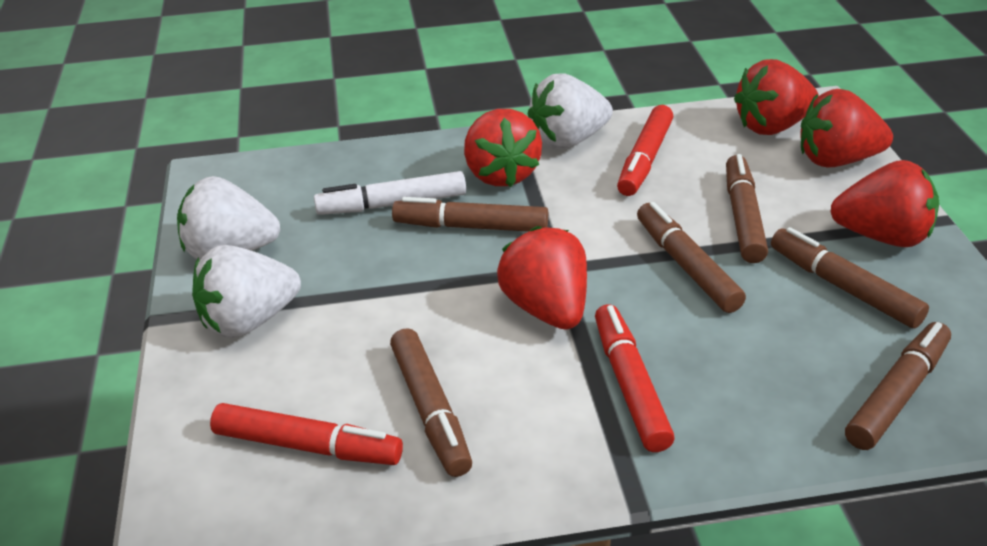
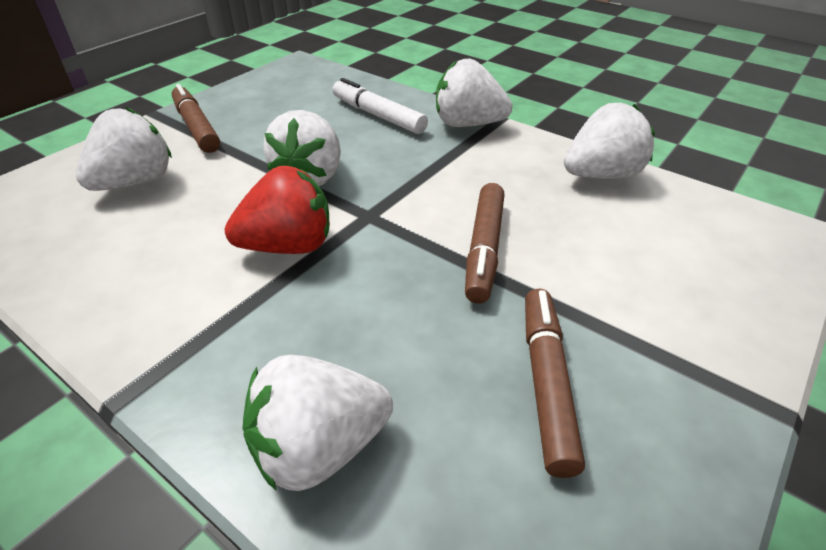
brown marker: 6 -> 3
red marker: 3 -> 0
red strawberry: 5 -> 1
white strawberry: 3 -> 5

